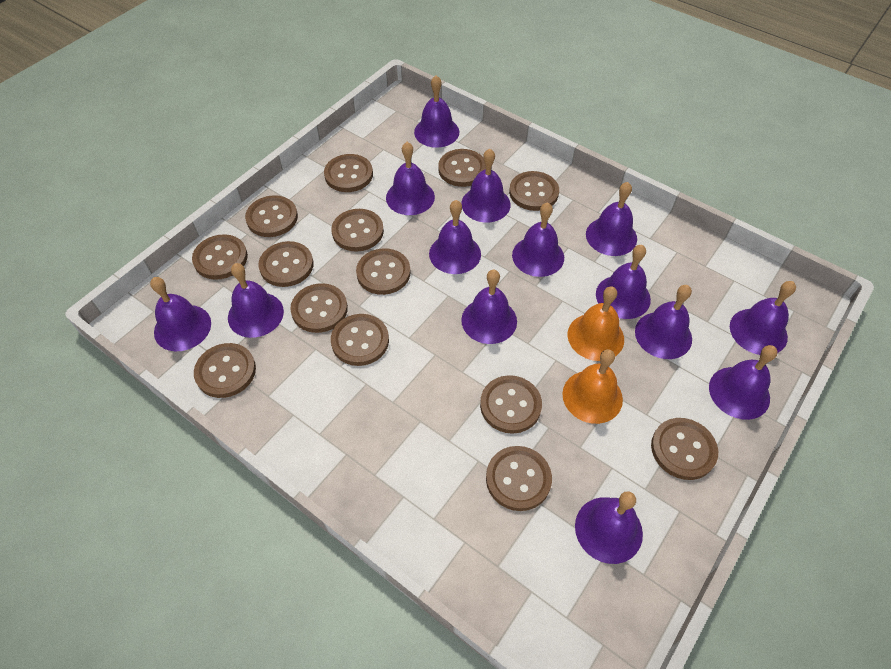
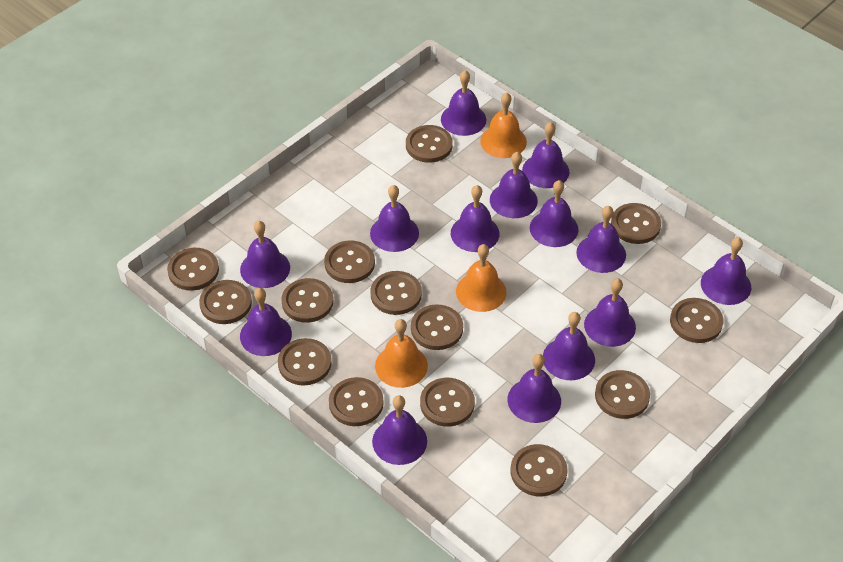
orange bell: 2 -> 3

